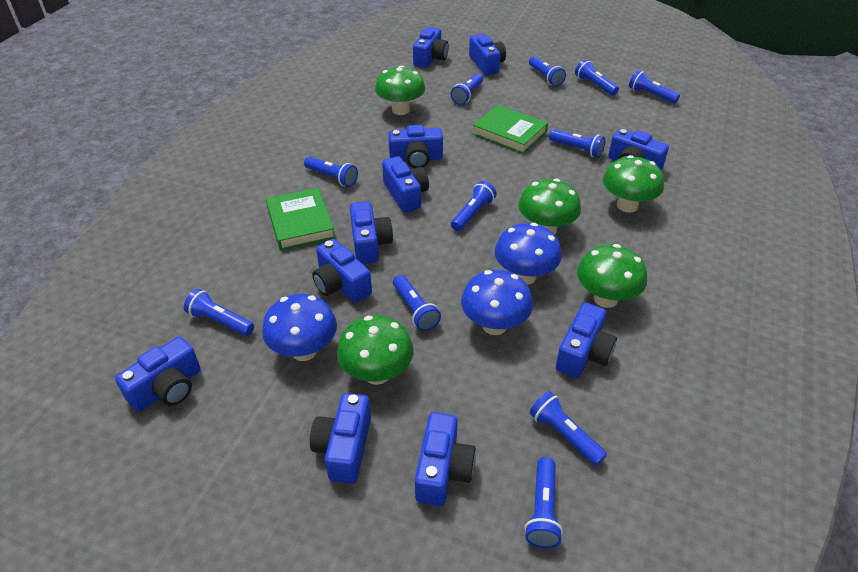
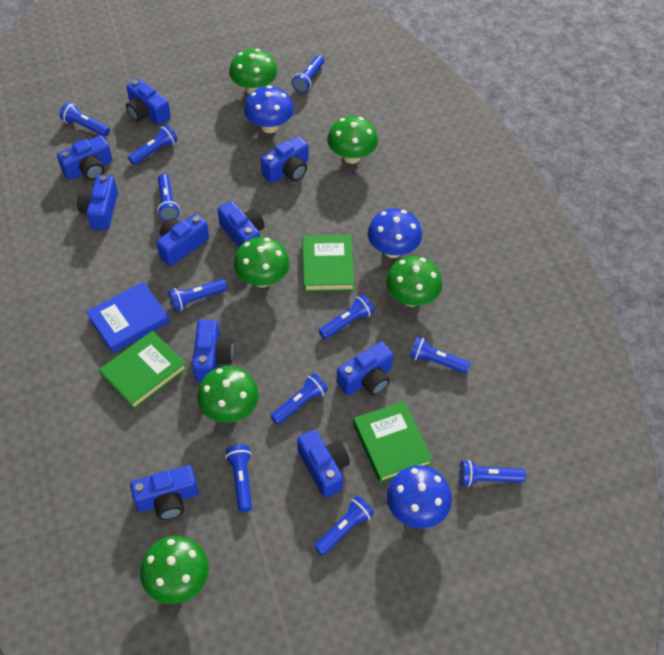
blue book: 0 -> 1
blue camera: 11 -> 10
green book: 2 -> 3
green mushroom: 5 -> 6

